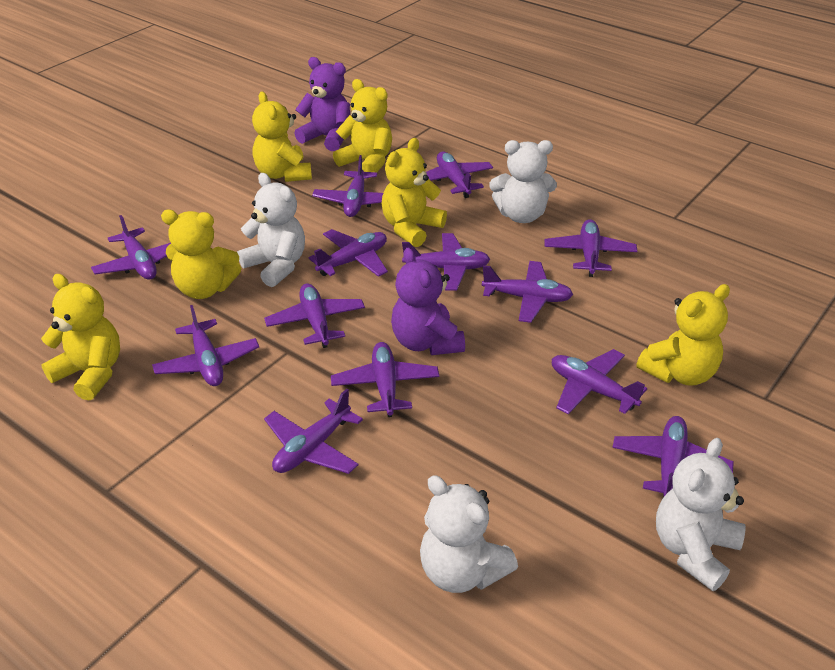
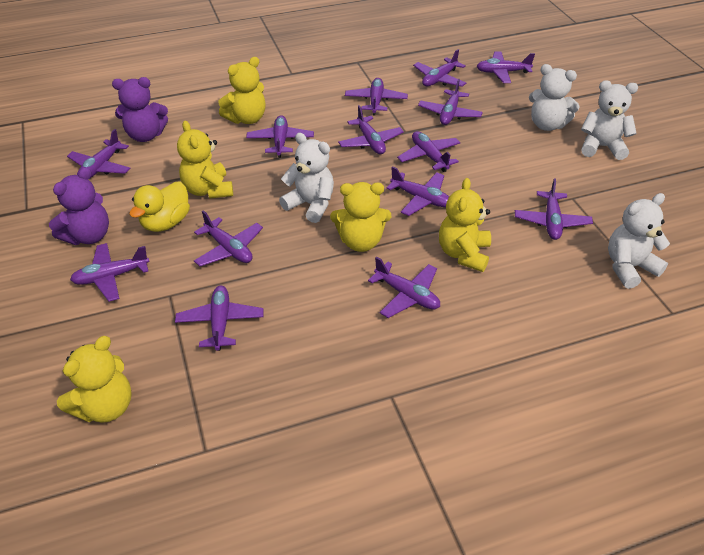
purple plane: 13 -> 14
yellow duck: 0 -> 1
yellow teddy bear: 6 -> 5

